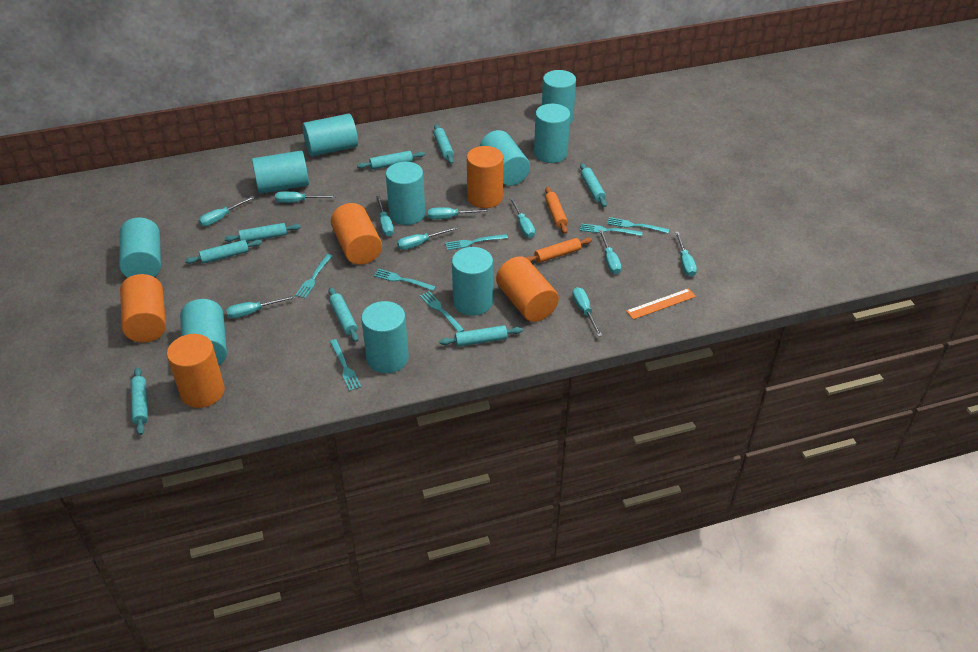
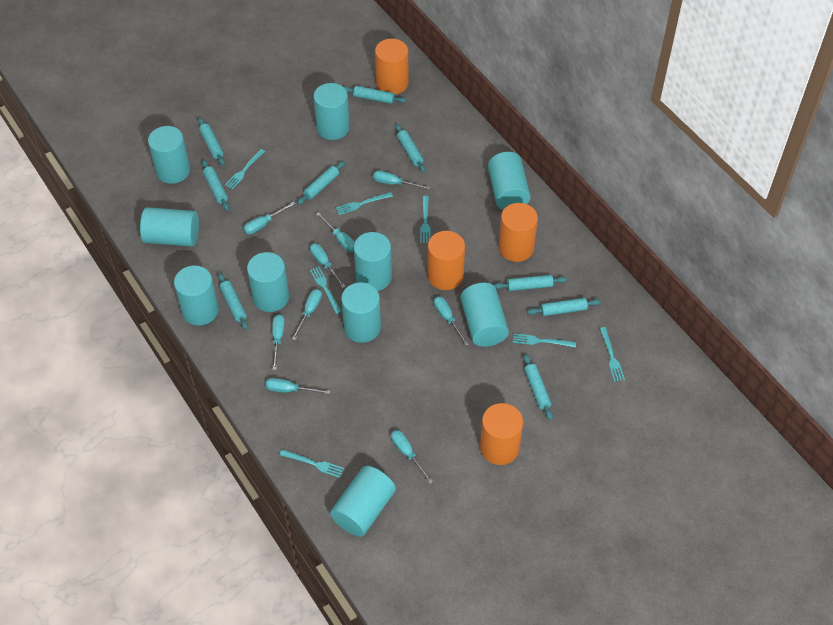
orange cylinder: 5 -> 4
orange rolling pin: 2 -> 0
orange ruler: 1 -> 0
turquoise rolling pin: 8 -> 9
turquoise screwdriver: 10 -> 9

